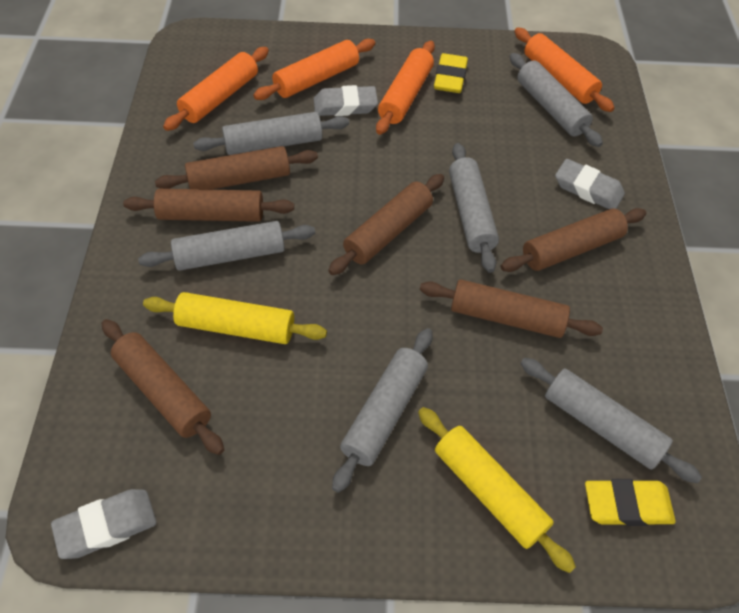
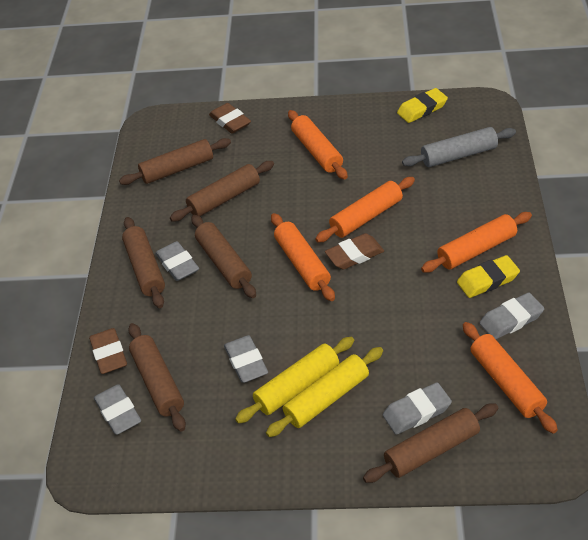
brown eraser: 0 -> 3
grey eraser: 3 -> 5
grey rolling pin: 6 -> 1
orange rolling pin: 4 -> 5

